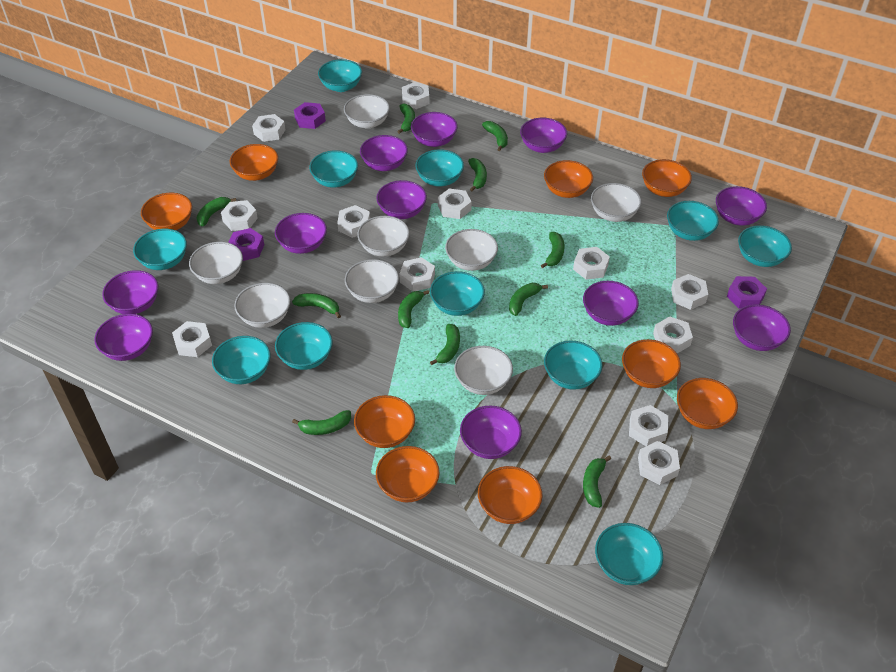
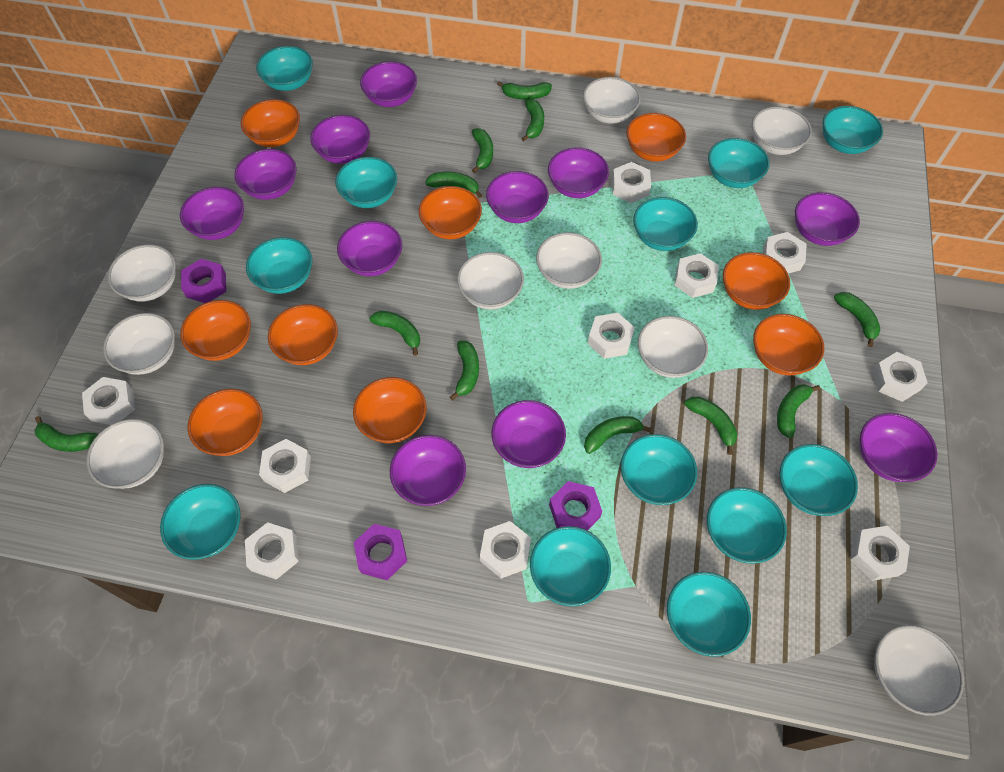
turquoise bowl: 11 -> 12
white bowl: 8 -> 9
white nut: 12 -> 10

